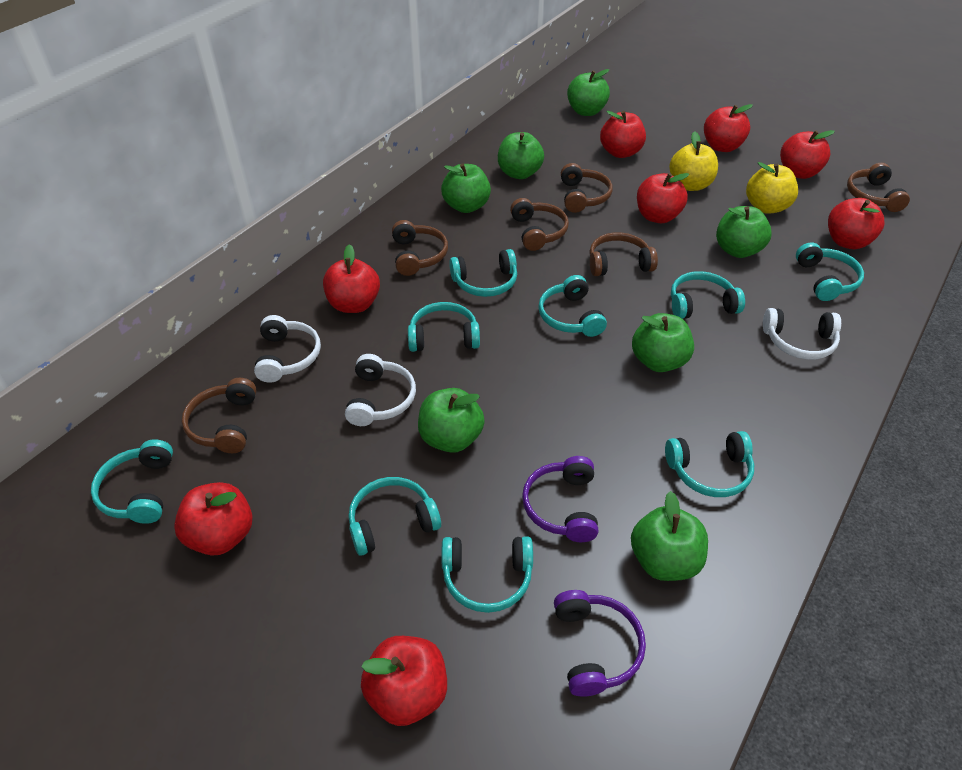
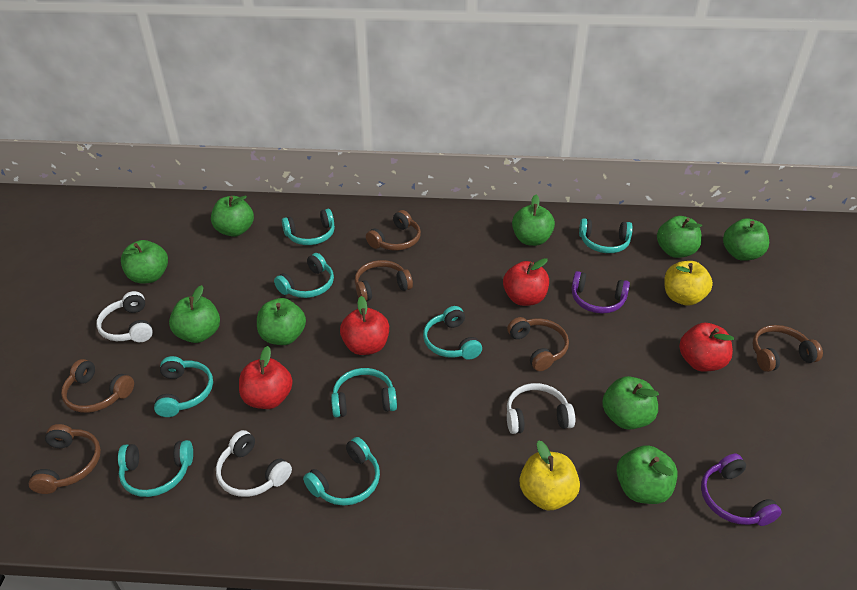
green apple: 7 -> 9
red apple: 8 -> 4
turquoise headphones: 9 -> 8

